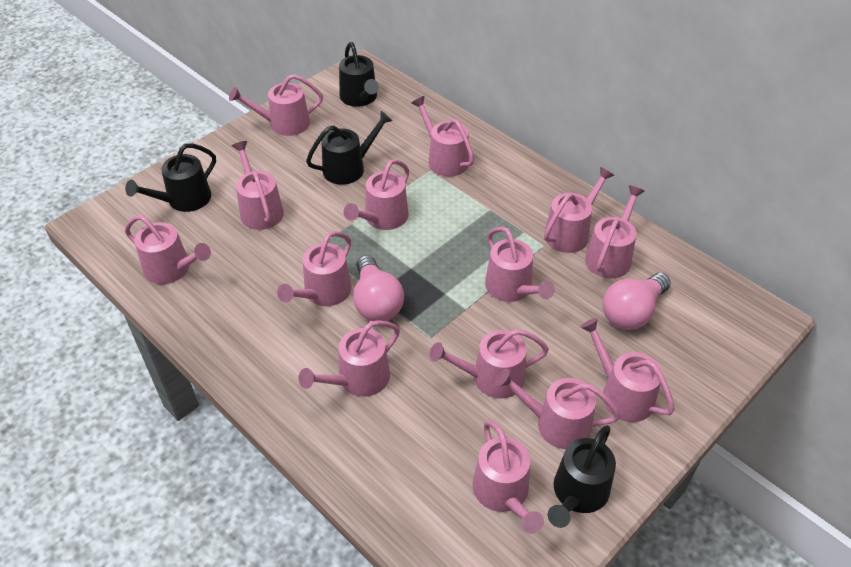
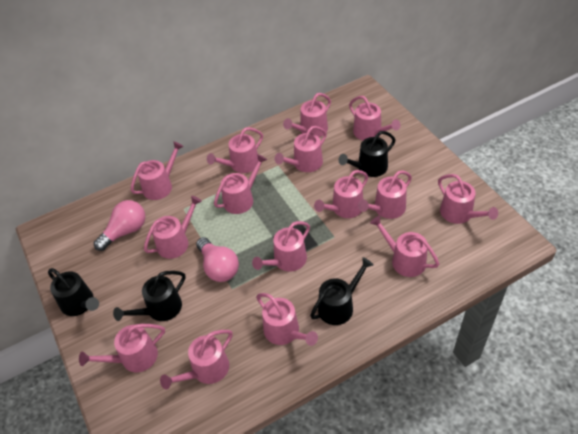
pink watering can: 14 -> 15

